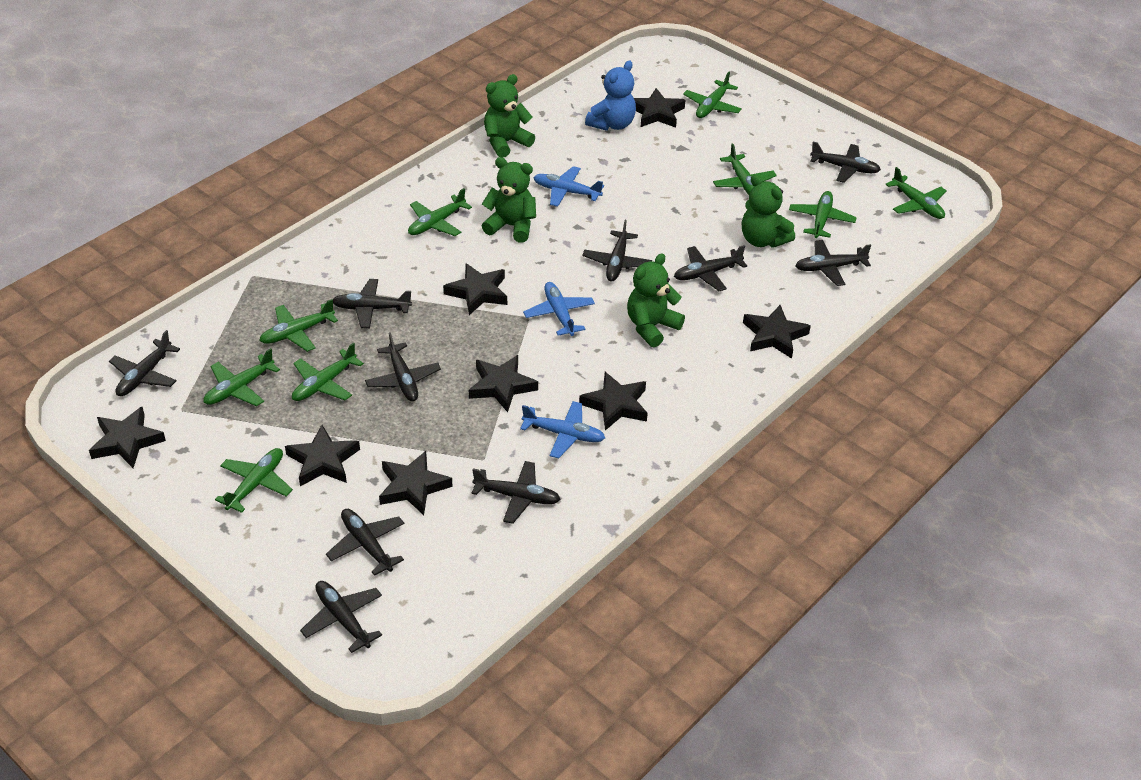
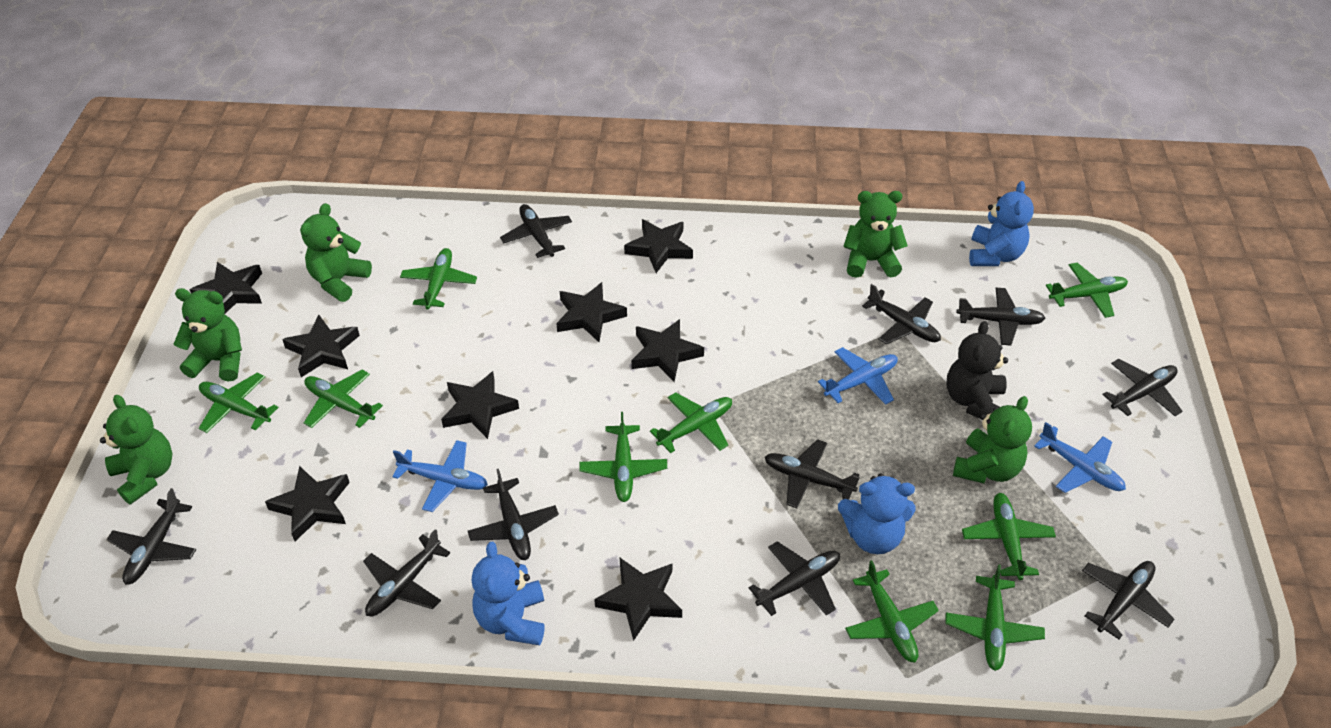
black teddy bear: 0 -> 1
blue teddy bear: 1 -> 3
green teddy bear: 4 -> 5

